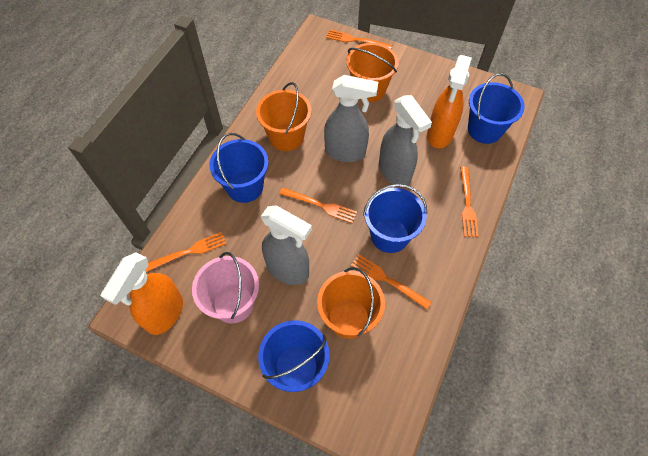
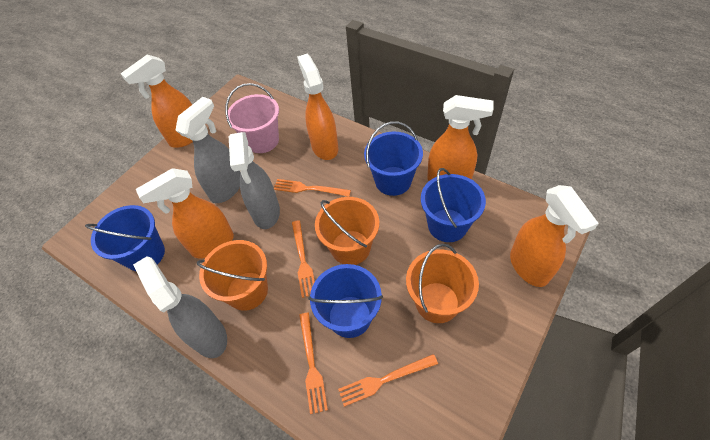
orange fork: 5 -> 4
orange spray bottle: 2 -> 5

